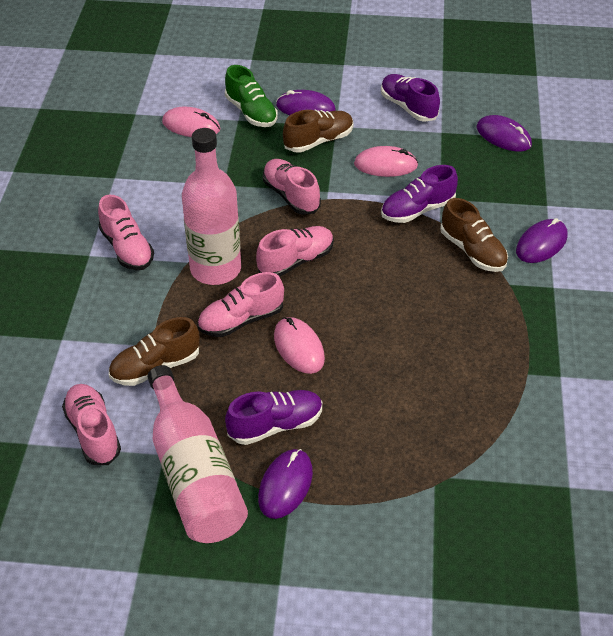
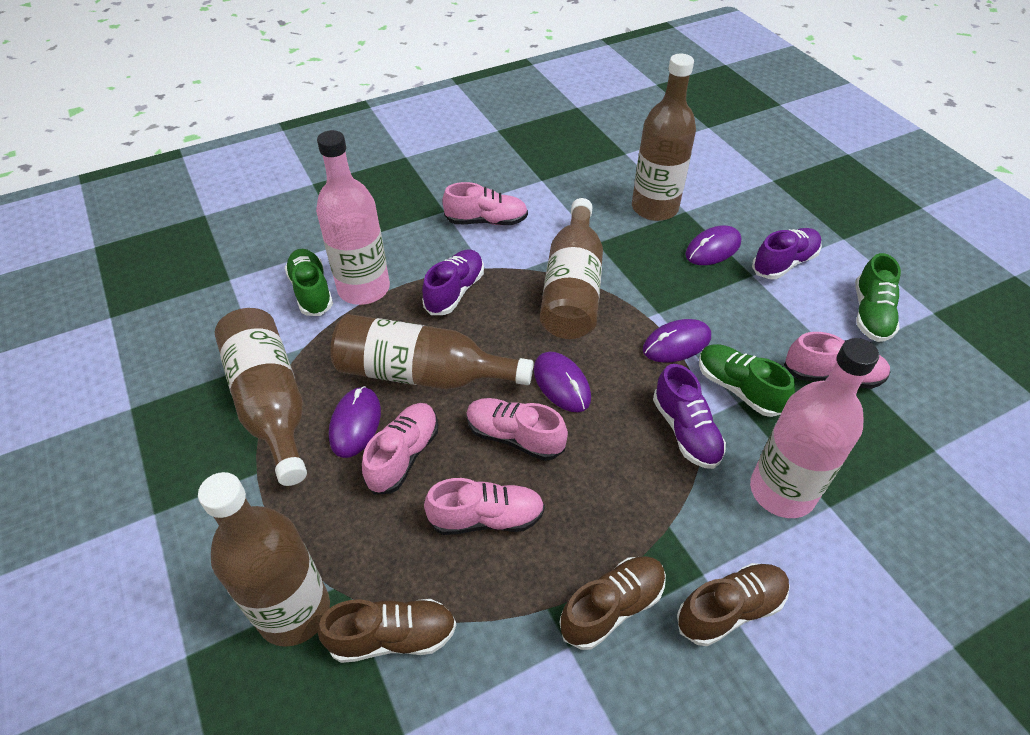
brown bottle: 0 -> 5
green shoe: 1 -> 3
pink mouse: 3 -> 0

